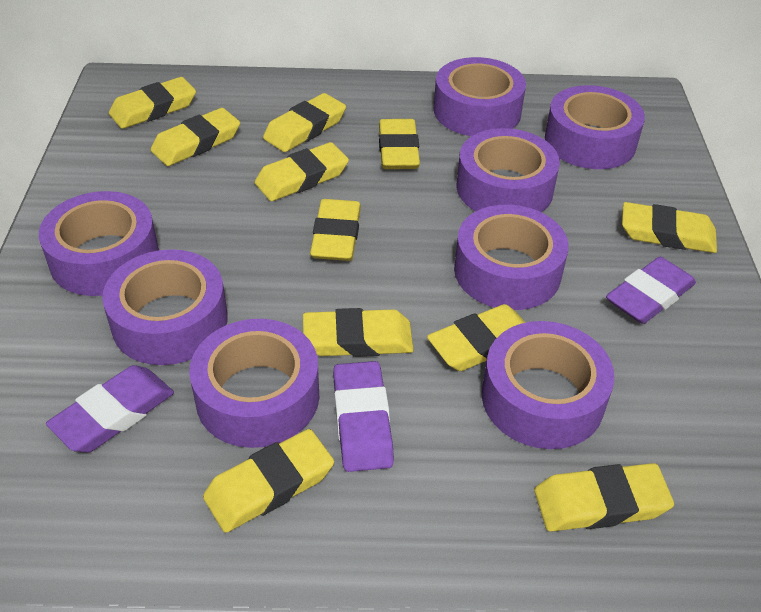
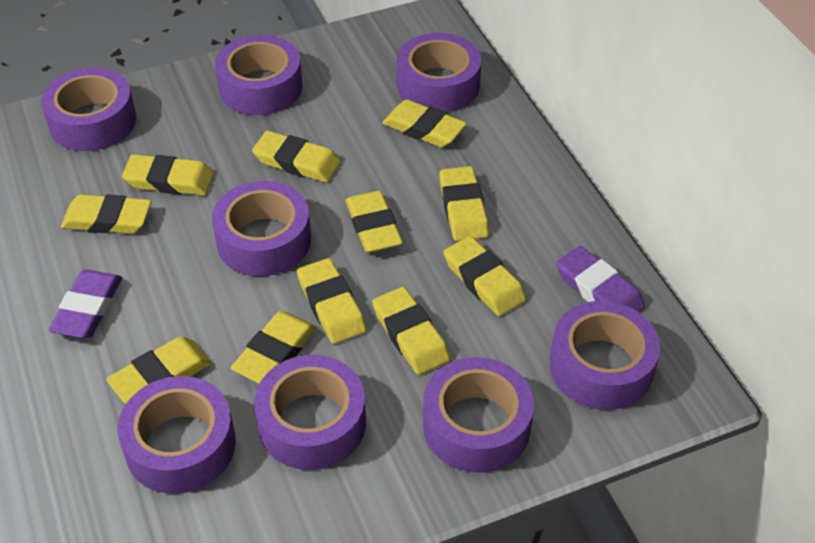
purple eraser: 3 -> 2

